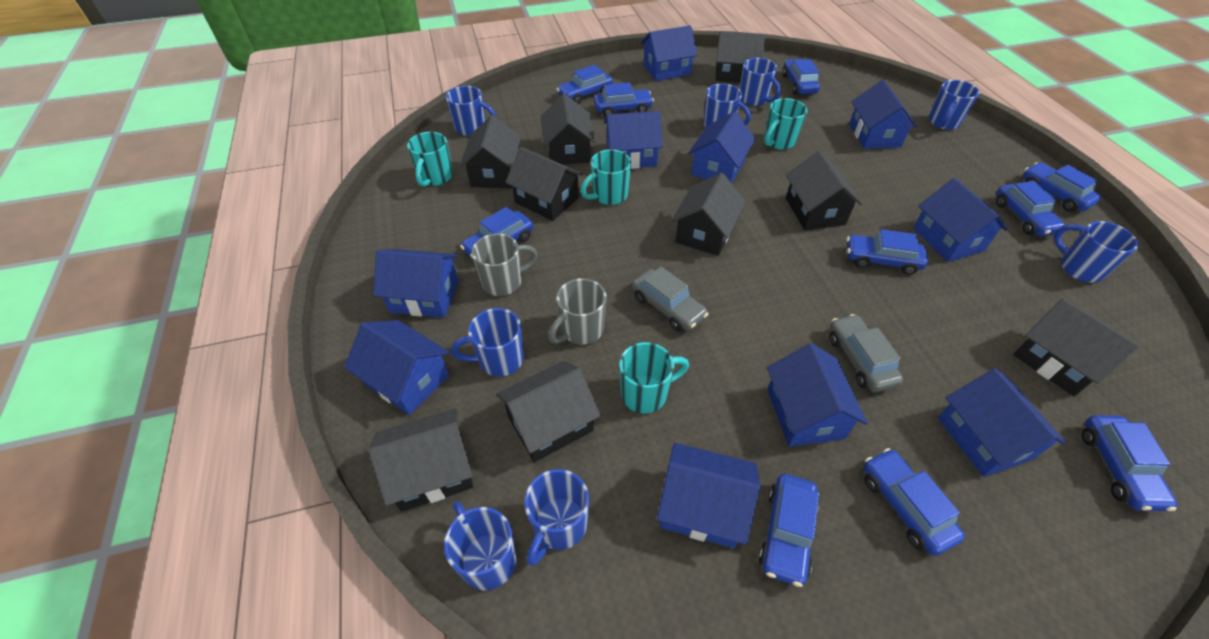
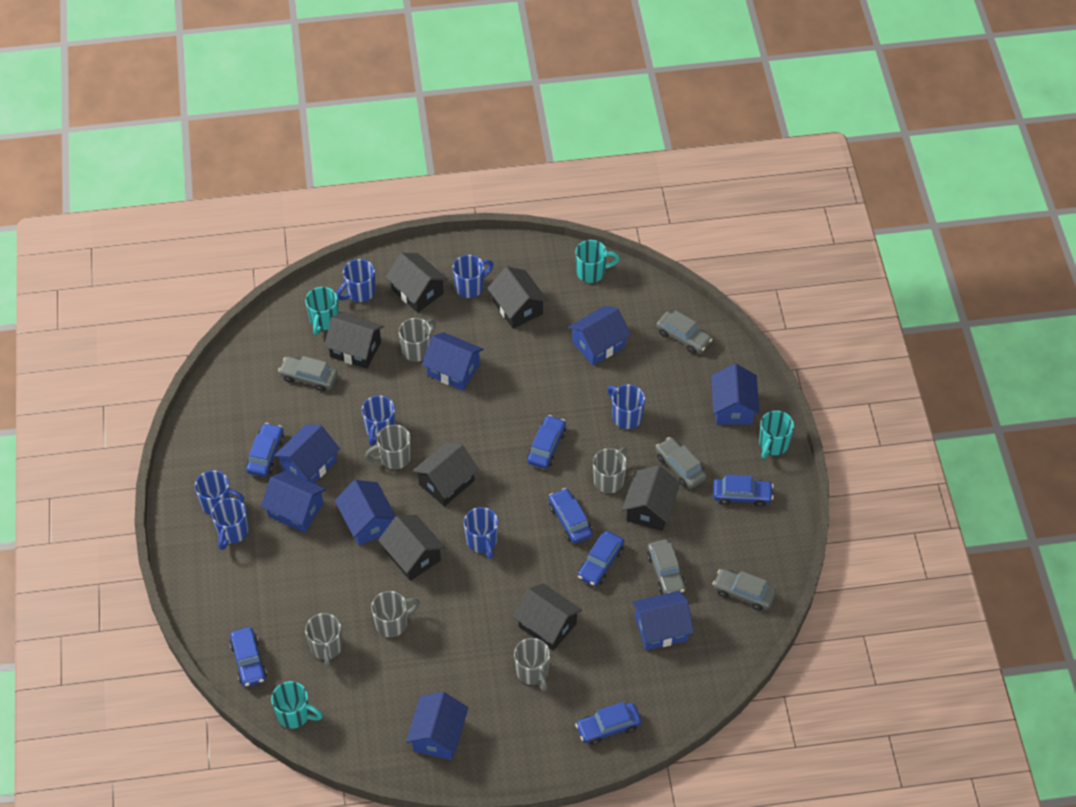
black house: 9 -> 7
blue car: 10 -> 7
blue house: 10 -> 8
blue mug: 8 -> 7
grey car: 2 -> 5
grey mug: 2 -> 6

